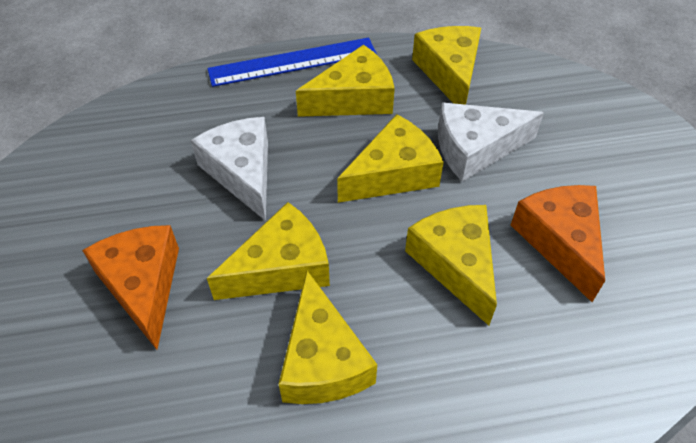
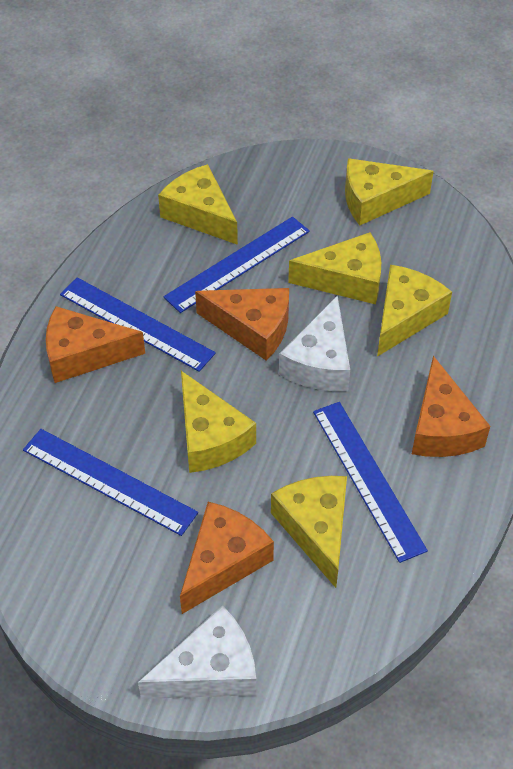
blue ruler: 1 -> 4
orange cheese: 2 -> 4

